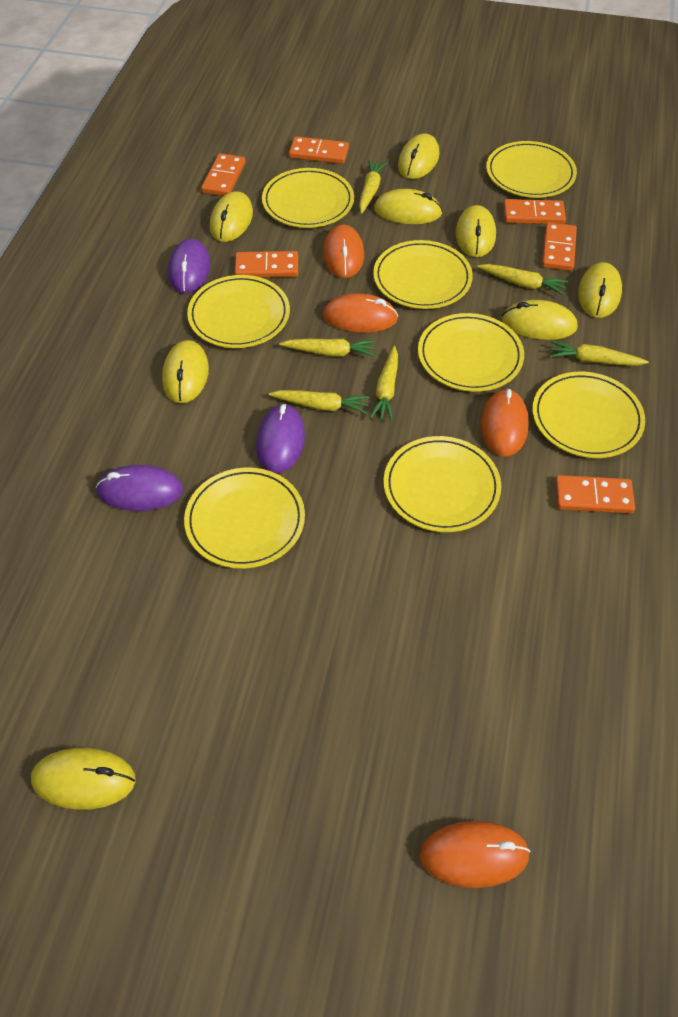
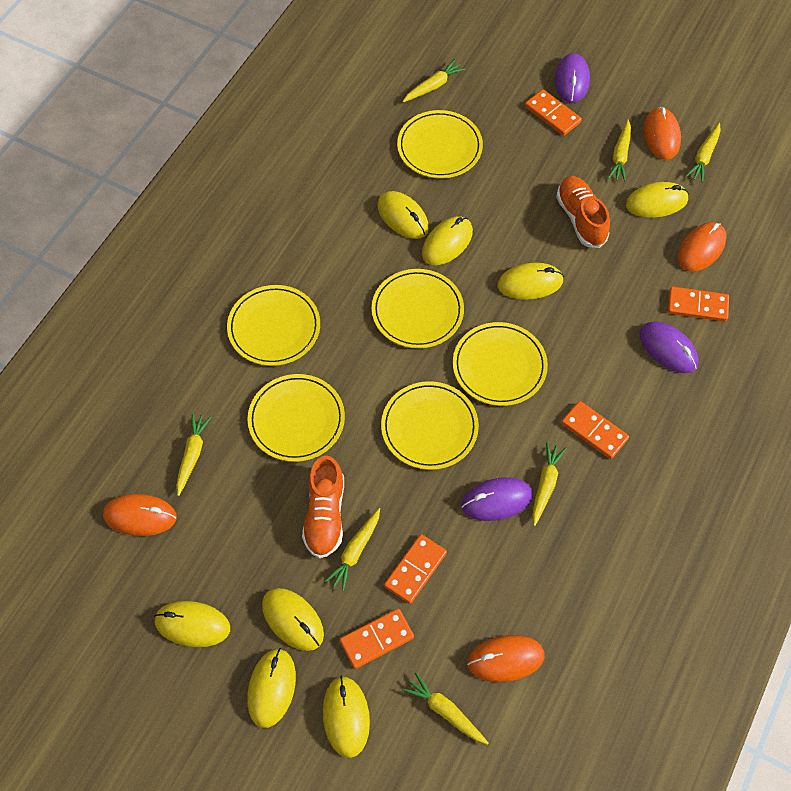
orange domino: 6 -> 5
orange shoe: 0 -> 2
yellow carrot: 6 -> 7
yellow plate: 8 -> 6

